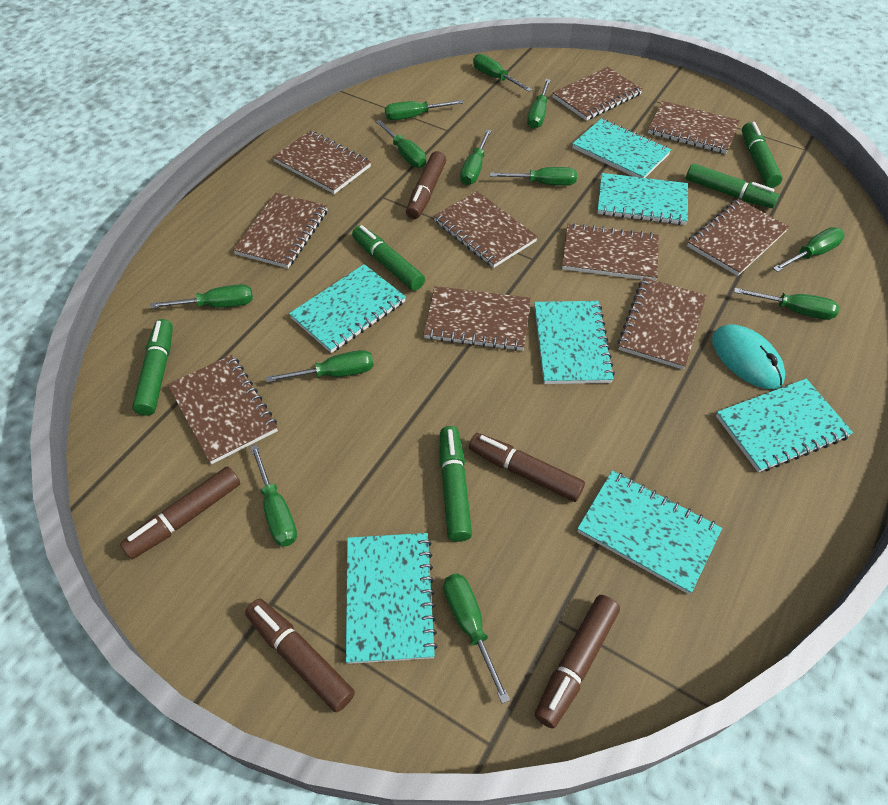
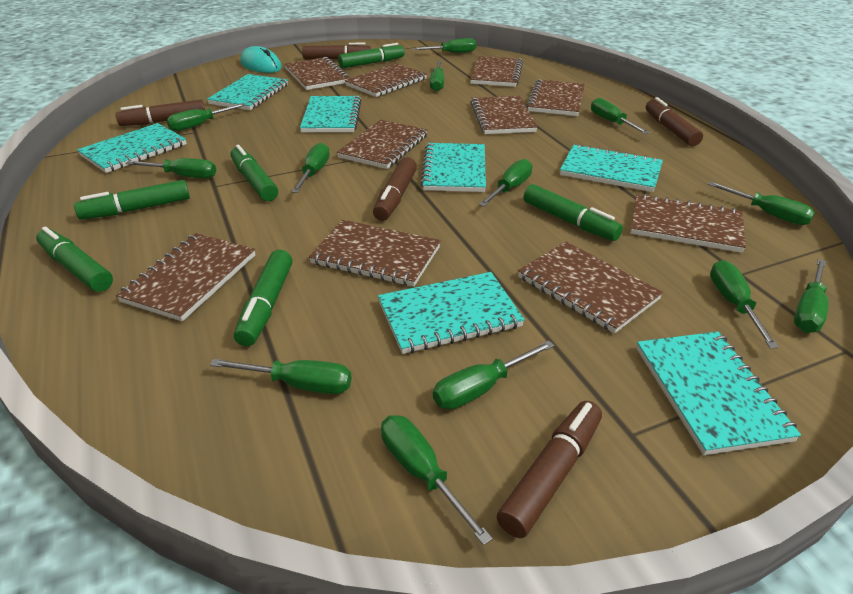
green marker: 5 -> 6
green screwdriver: 12 -> 13

